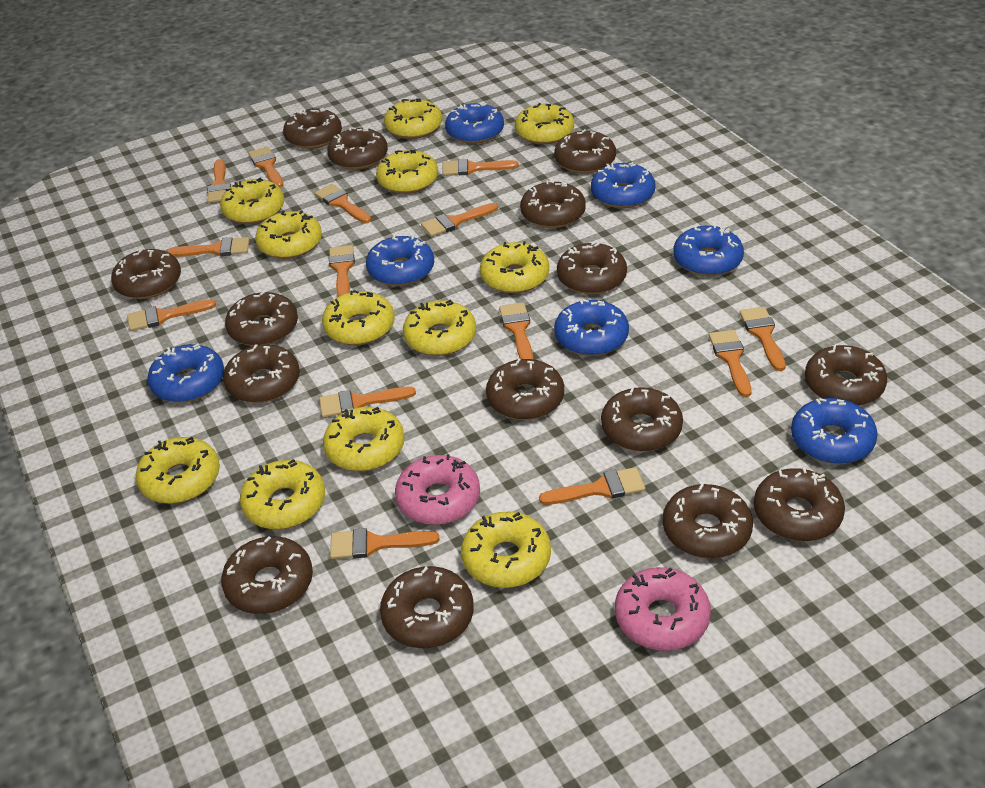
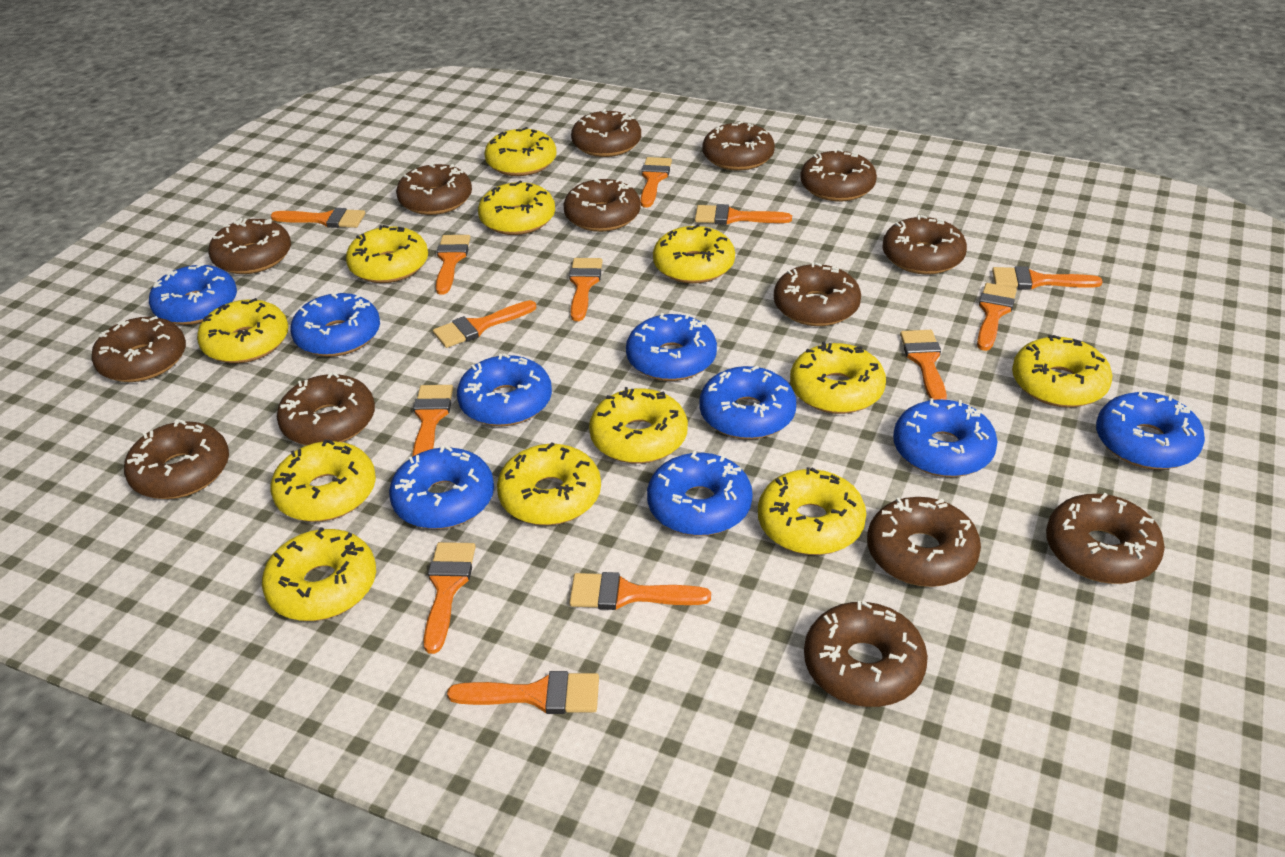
blue donut: 7 -> 9
brown donut: 15 -> 14
orange brush: 14 -> 13
pink donut: 2 -> 0

